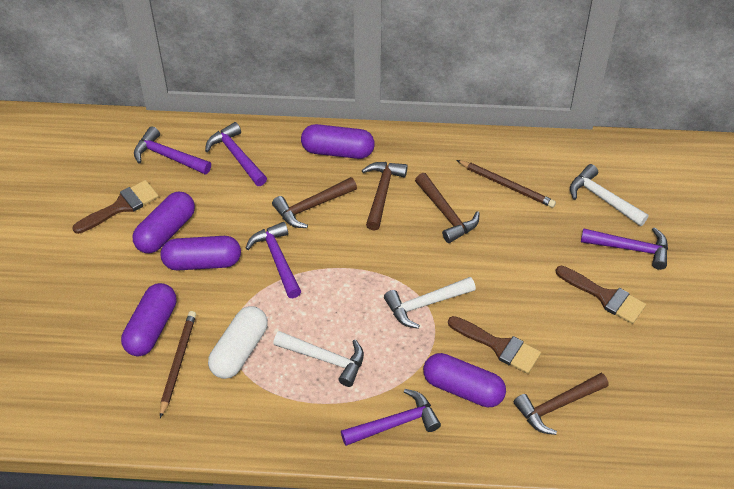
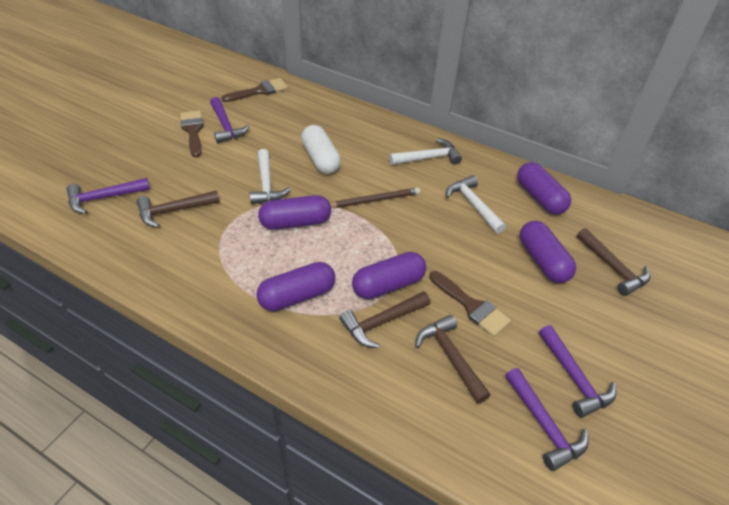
brown pencil: 2 -> 1
purple hammer: 5 -> 4

